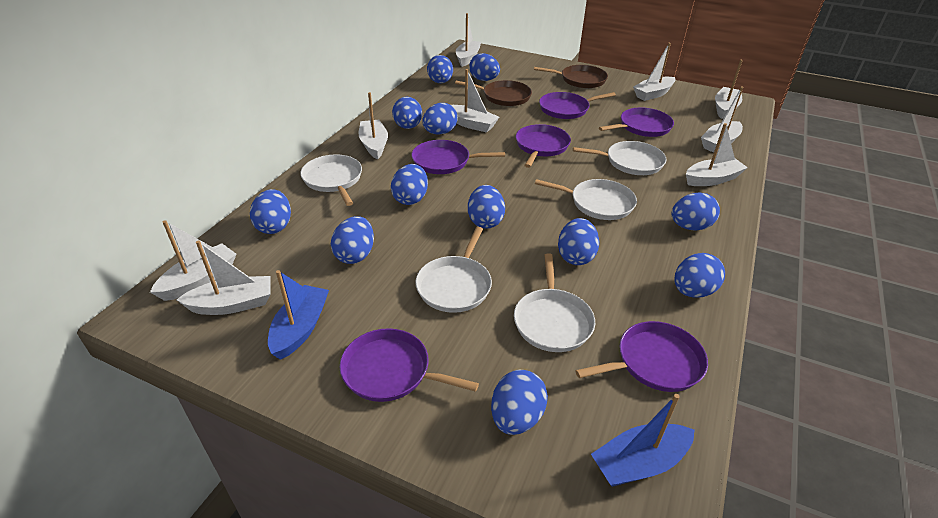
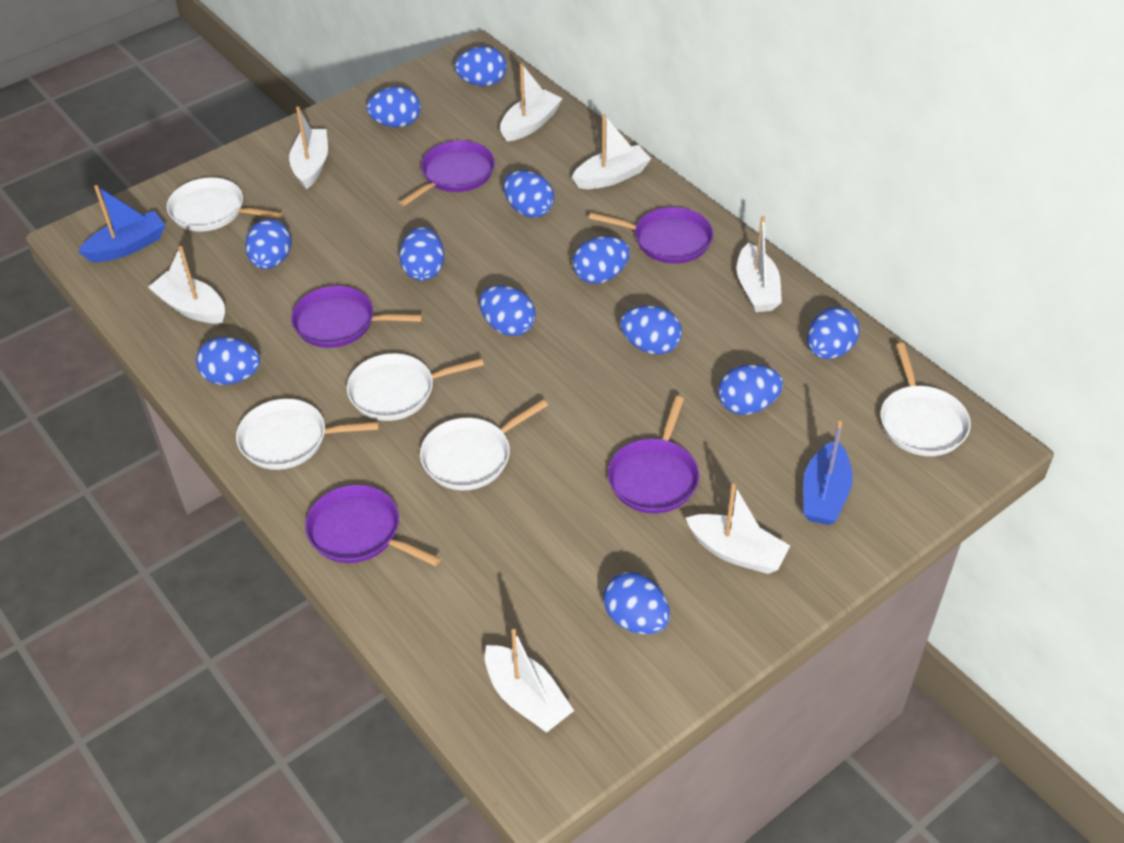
brown pan: 2 -> 0
purple pan: 6 -> 5
white boat: 9 -> 7

